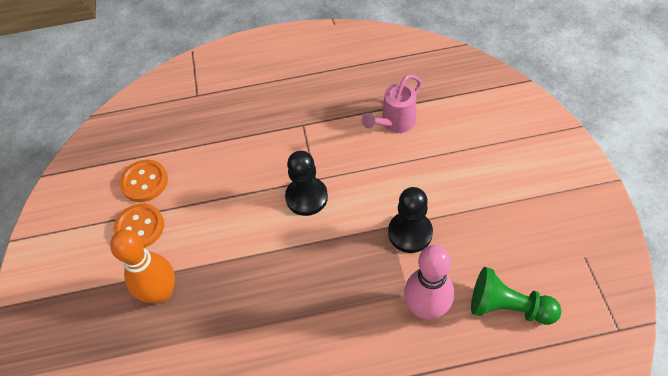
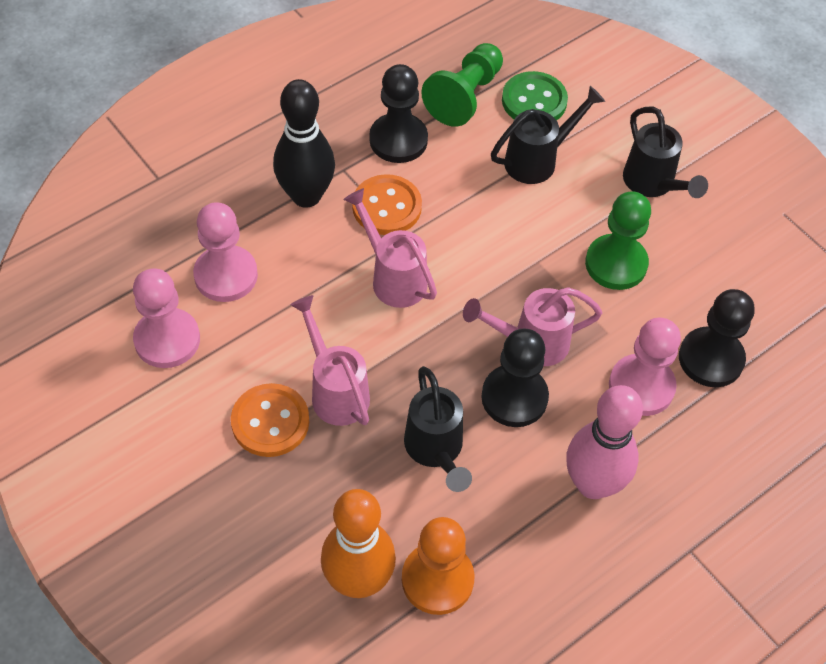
black bowling pin: 0 -> 1
black pawn: 2 -> 3
black watering can: 0 -> 3
green button: 0 -> 1
green pawn: 1 -> 2
orange pawn: 0 -> 1
pink pawn: 0 -> 3
pink watering can: 1 -> 3

